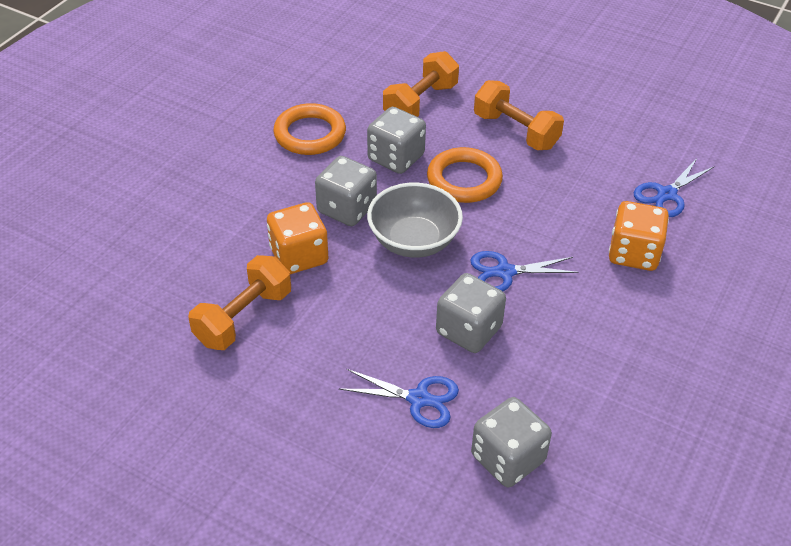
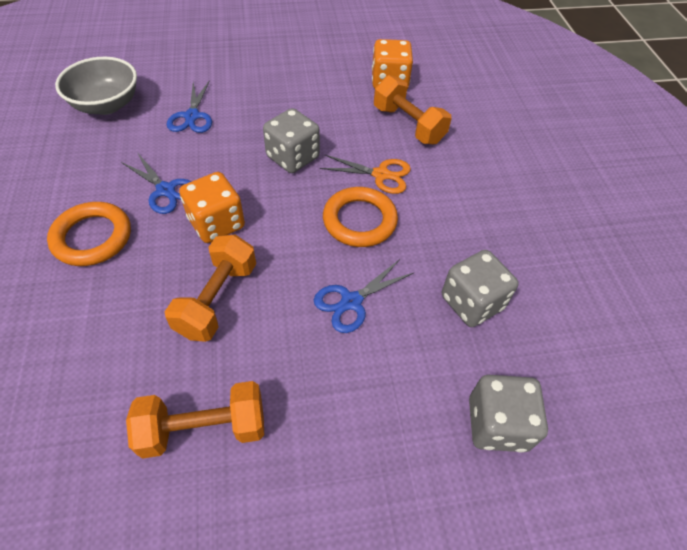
grey dice: 4 -> 3
orange scissors: 0 -> 1

